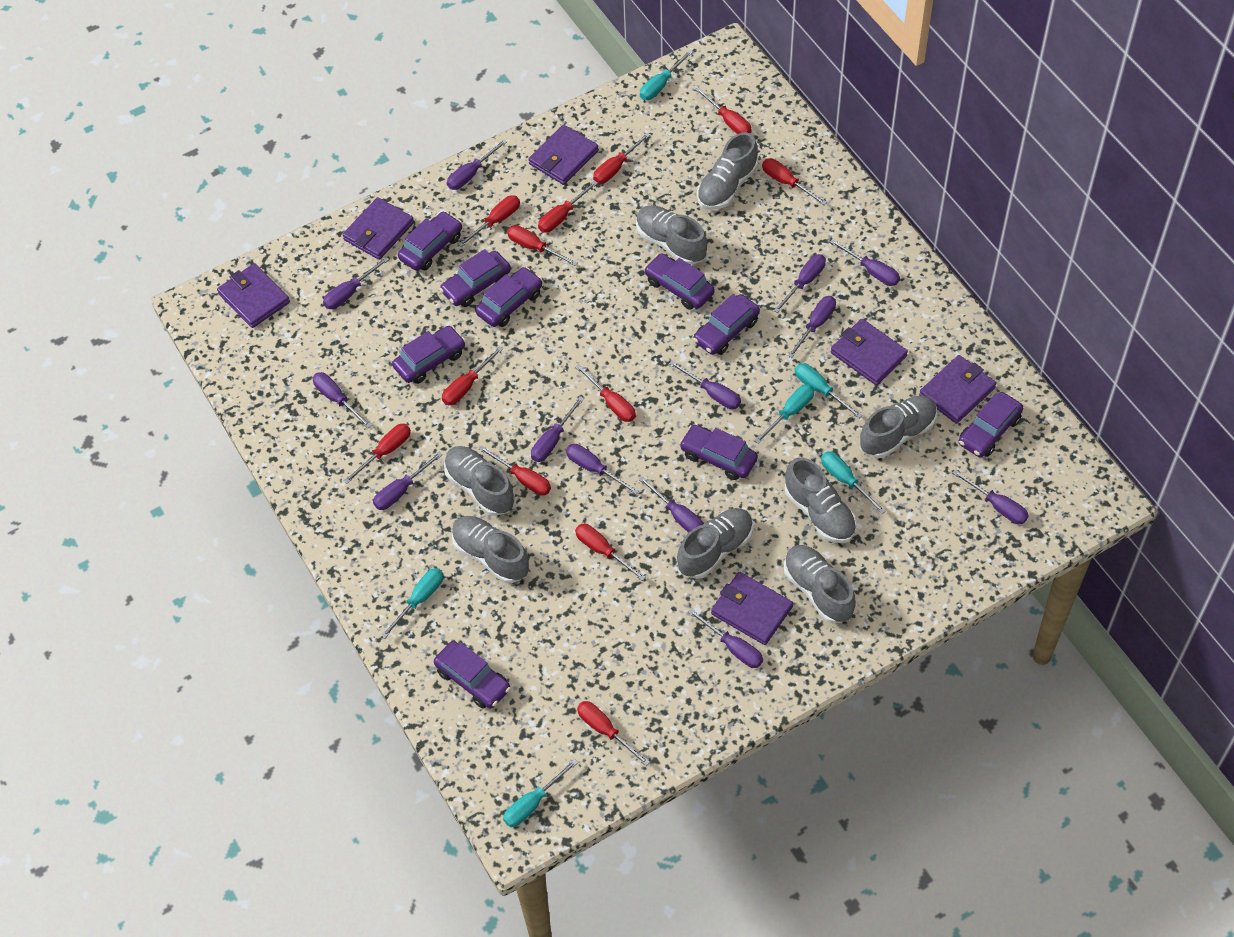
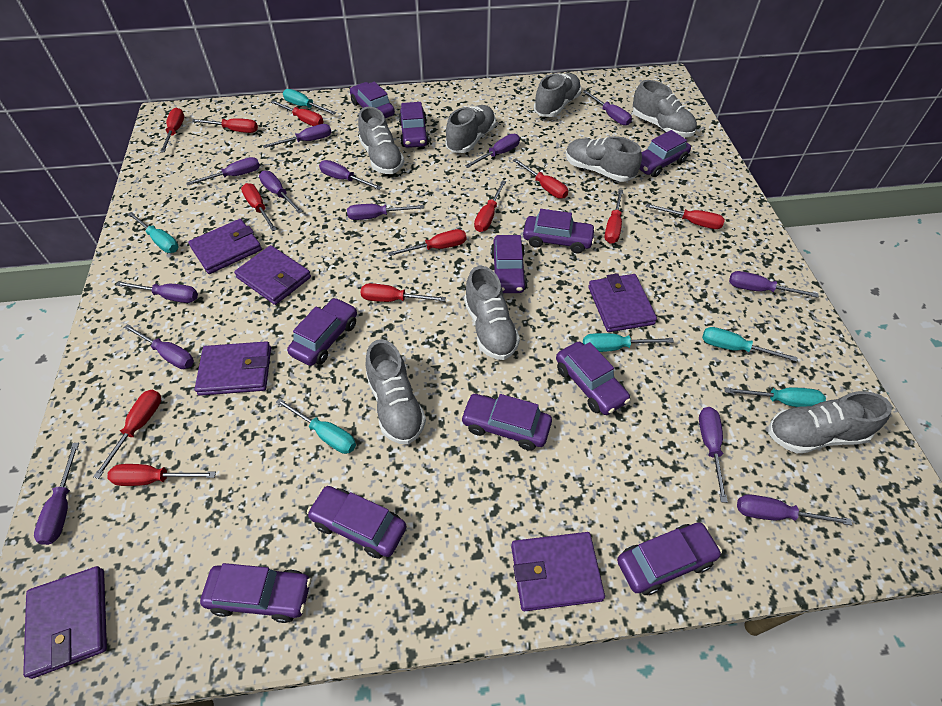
purple car: 9 -> 11

